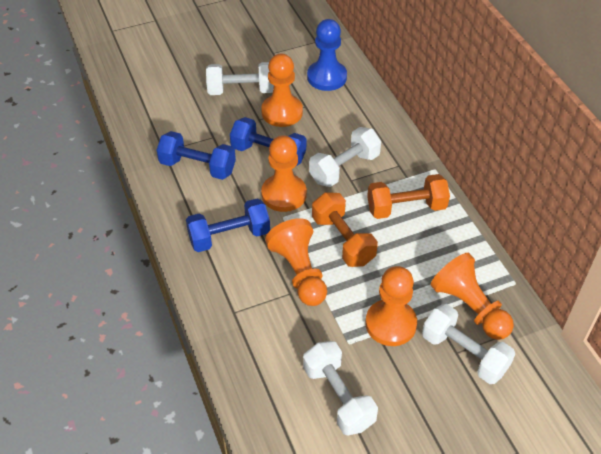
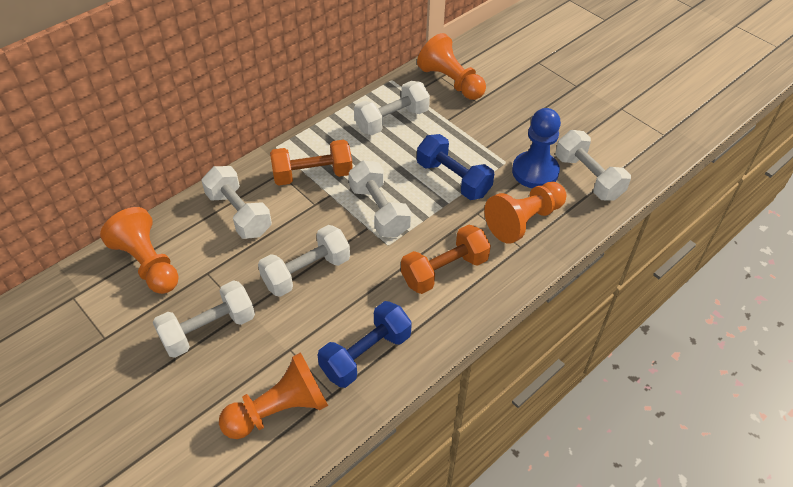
blue dumbbell: 3 -> 2
orange pawn: 5 -> 4
white dumbbell: 4 -> 6

